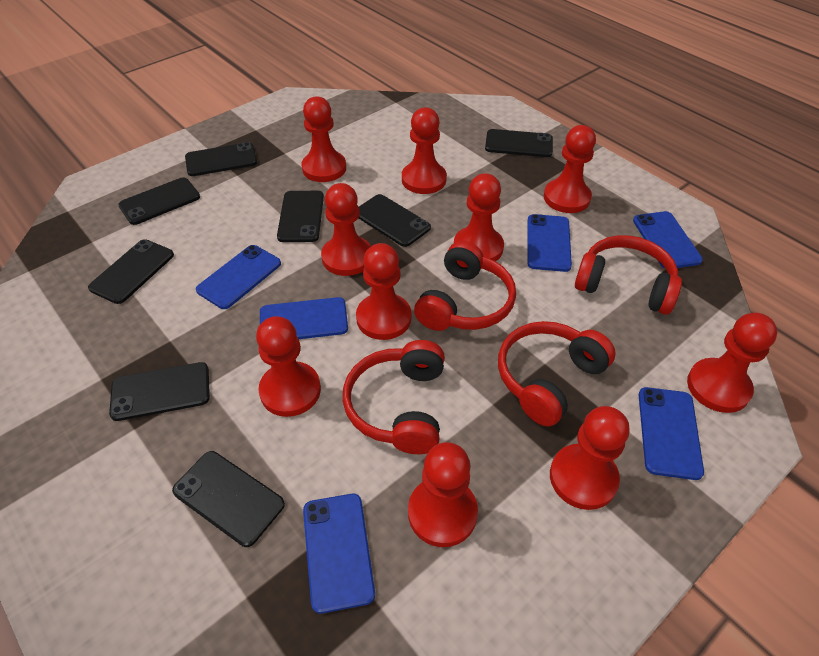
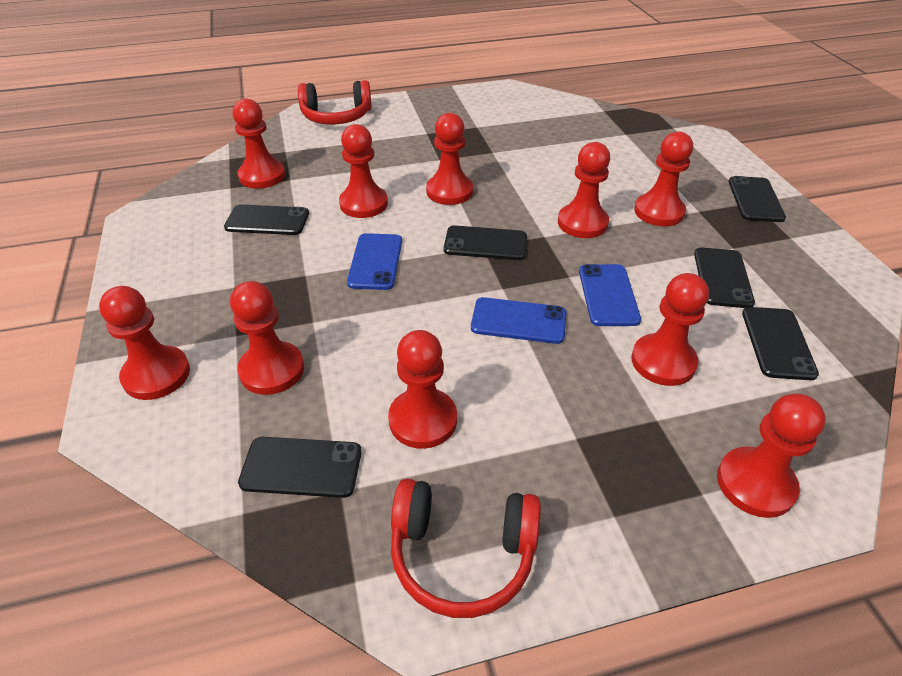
black phone: 8 -> 6
blue phone: 6 -> 3
red headphones: 4 -> 2

